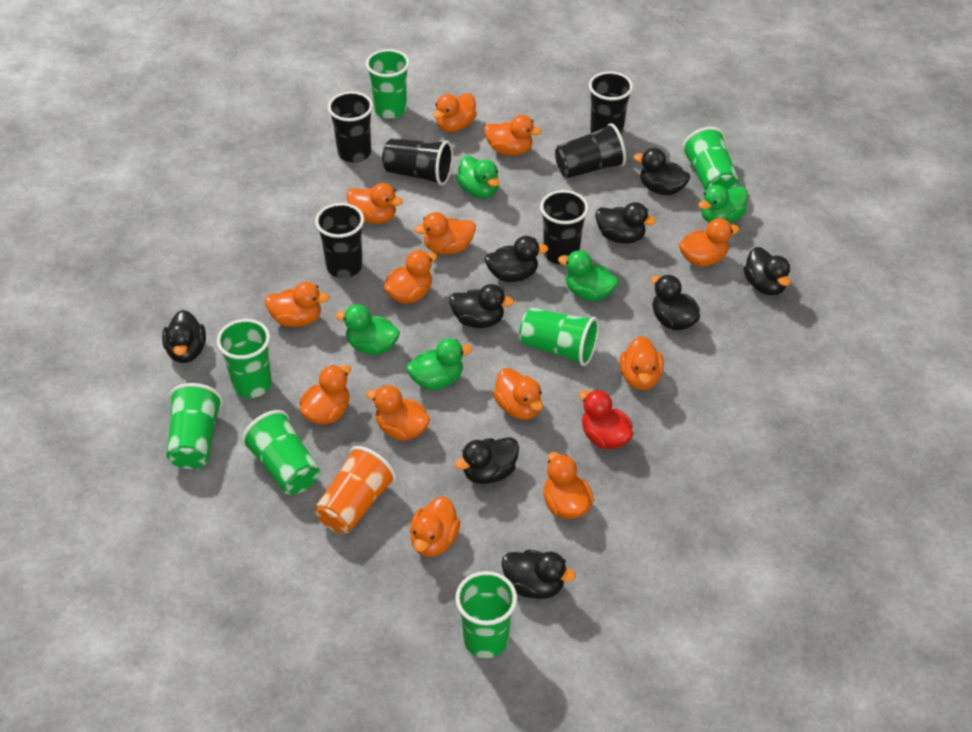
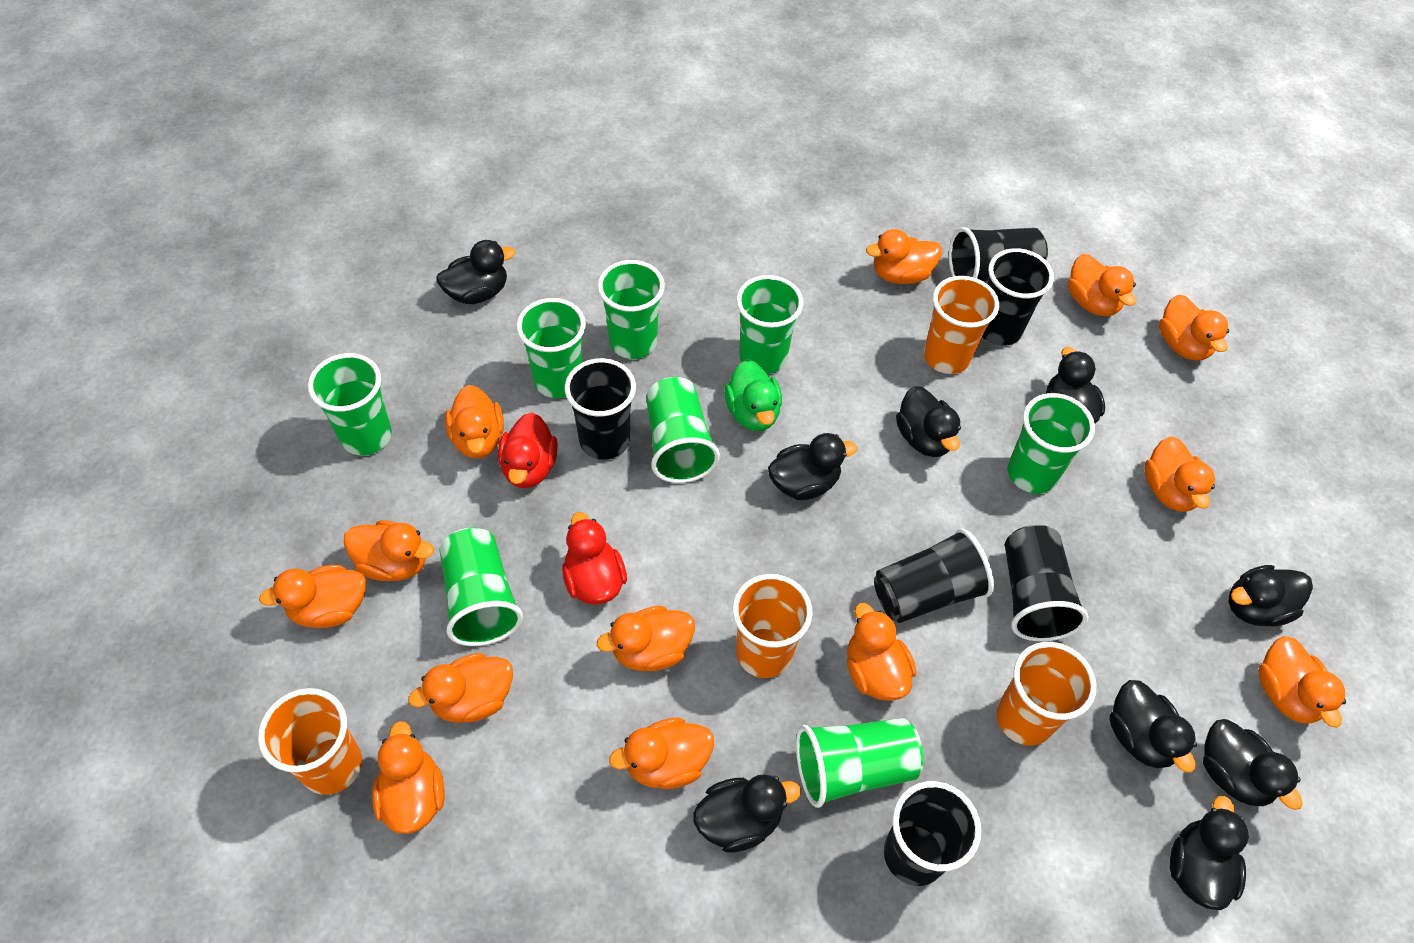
green cup: 7 -> 8
green duck: 5 -> 1
orange cup: 1 -> 4
red duck: 1 -> 2

